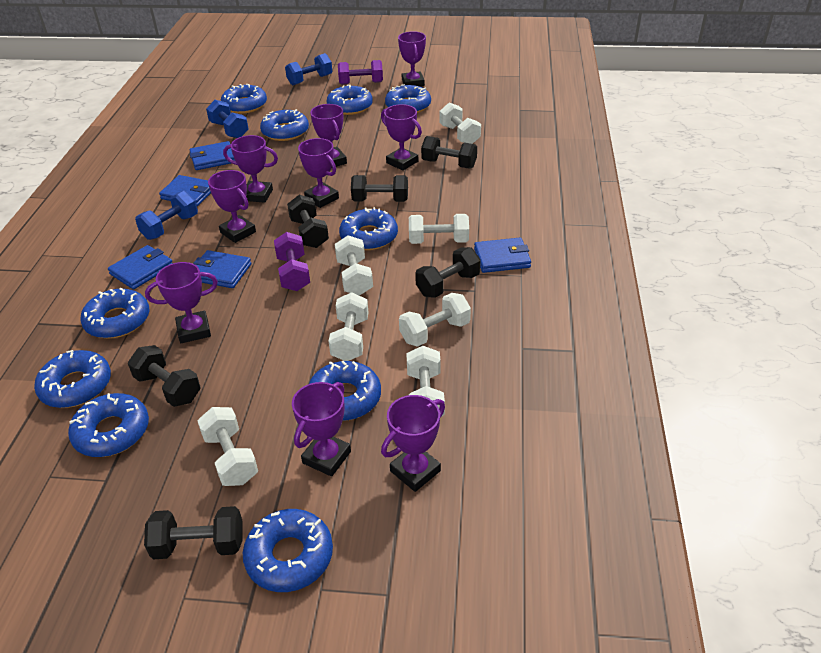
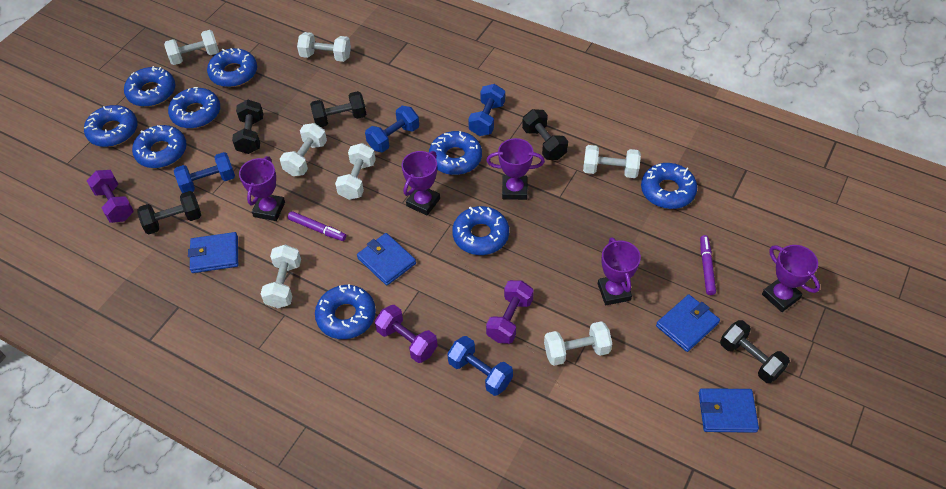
black dumbbell: 6 -> 5
blue donut: 10 -> 9
blue dumbbell: 3 -> 4
blue wallet: 5 -> 4
purple dumbbell: 2 -> 3
purple marker: 0 -> 2
purple trophy: 9 -> 5

